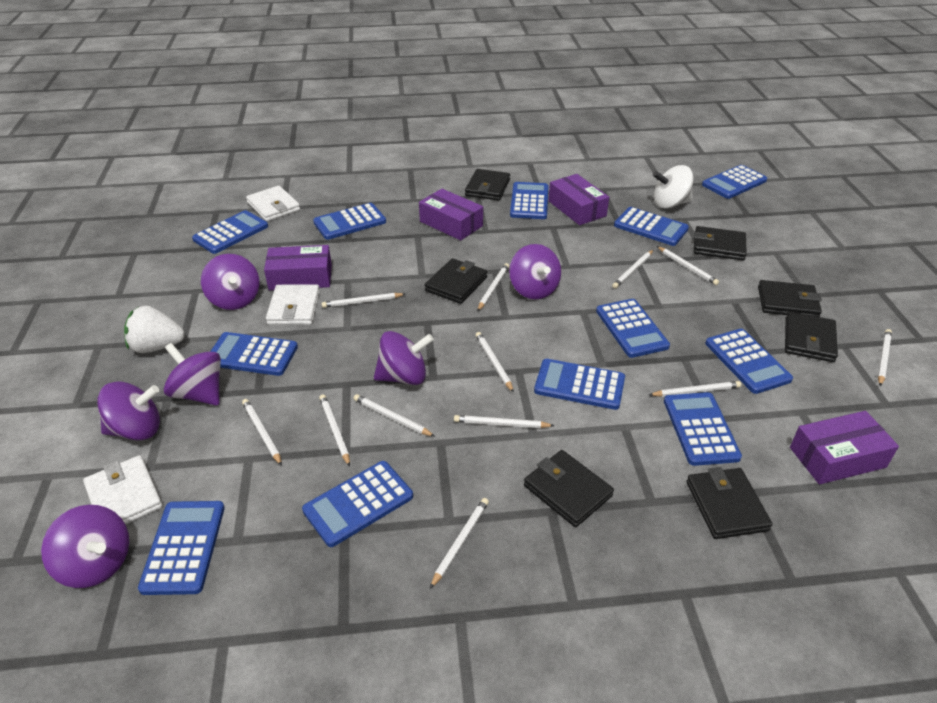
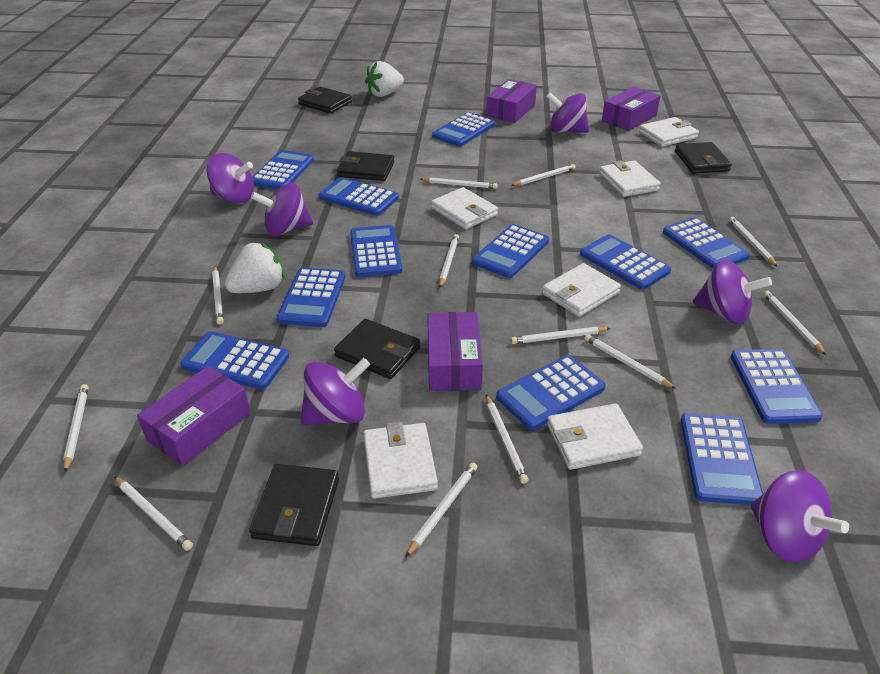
black wallet: 7 -> 5
white spinning top: 1 -> 0
white strawberry: 1 -> 2
white wallet: 3 -> 6

